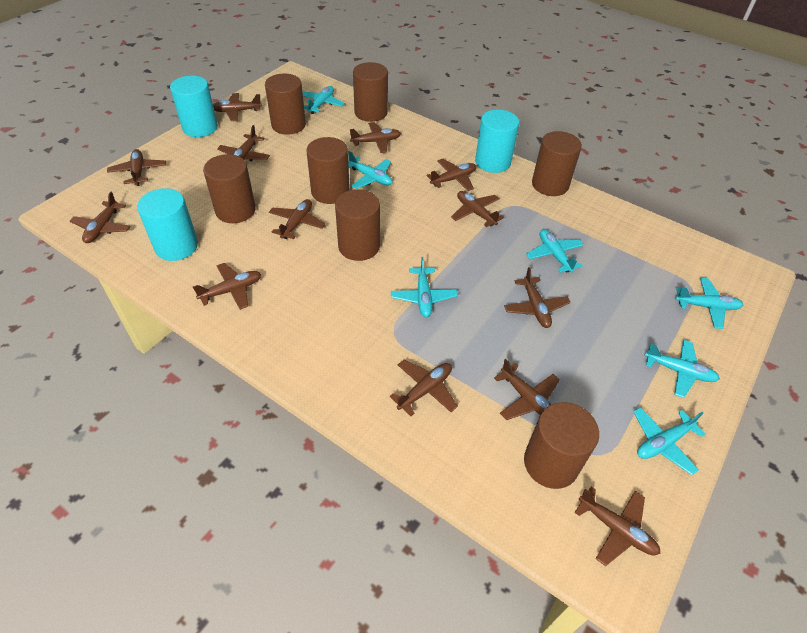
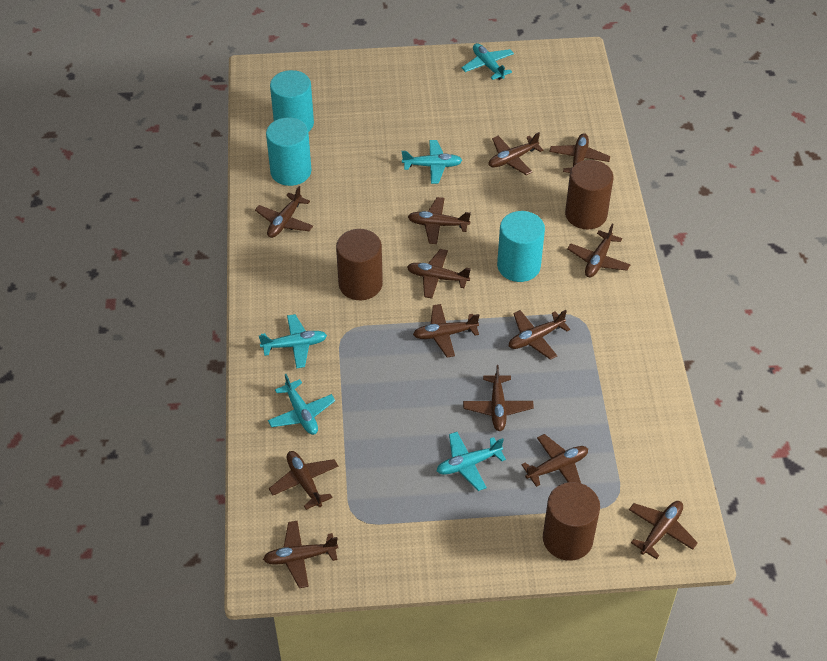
brown cylinder: 7 -> 3
turquoise plane: 7 -> 5

